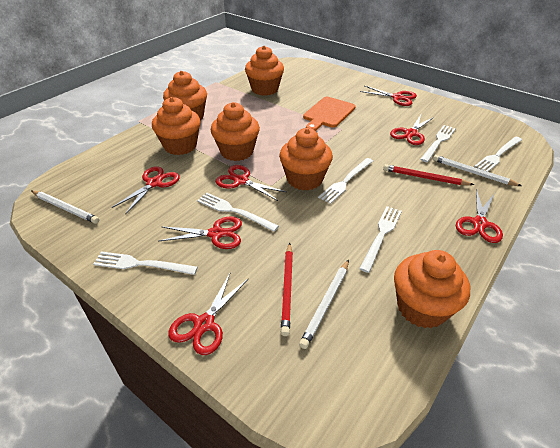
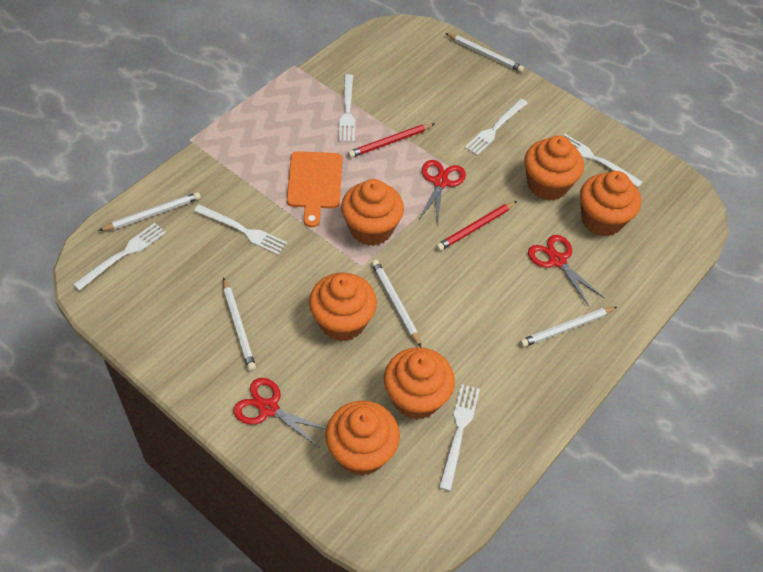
red scissors: 7 -> 3
white pencil: 3 -> 5

